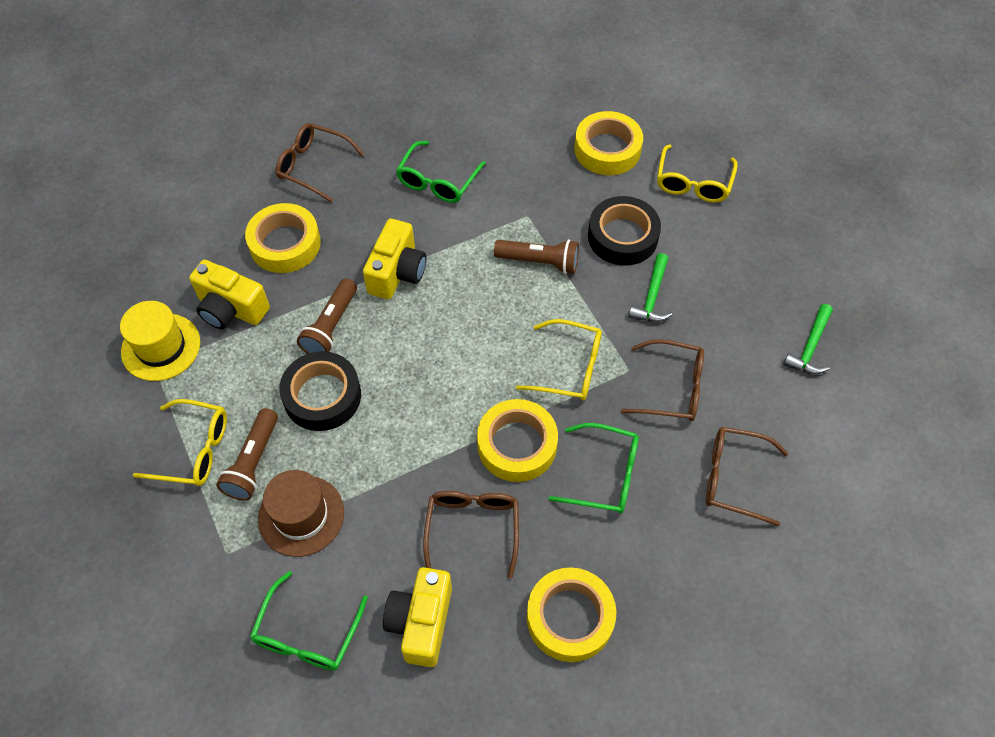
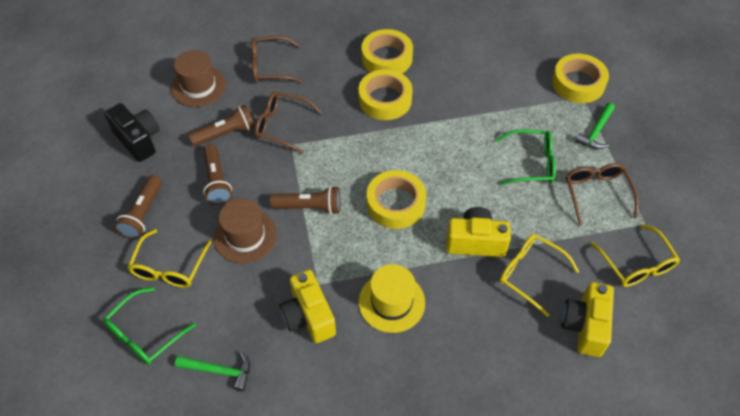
black camera: 0 -> 1
black tape: 2 -> 0
brown flashlight: 3 -> 4
brown glasses: 4 -> 3
brown hat: 1 -> 2
green glasses: 3 -> 2

